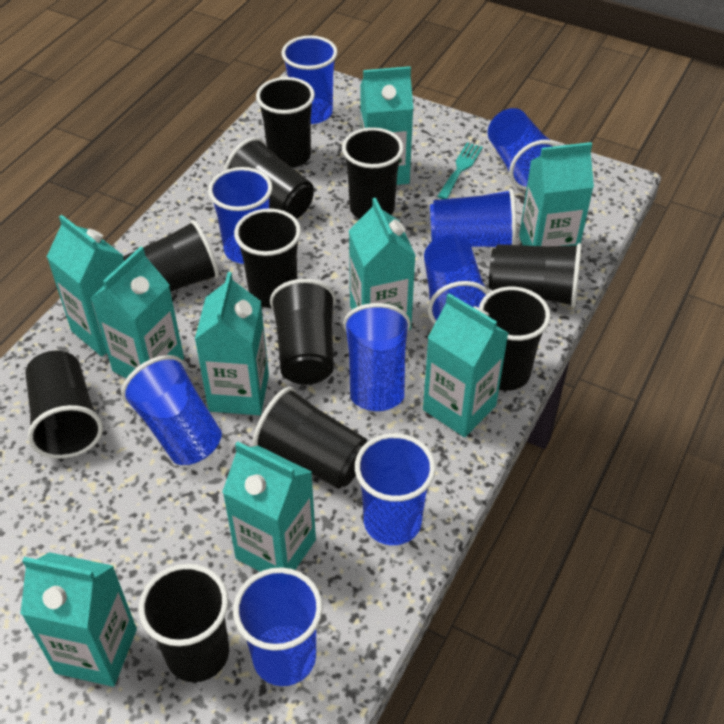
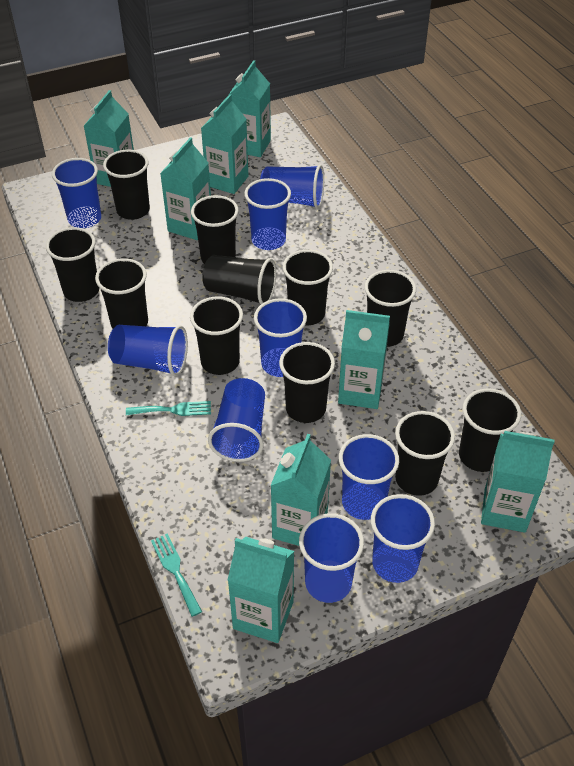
turquoise carton: 9 -> 8
turquoise fork: 1 -> 2

